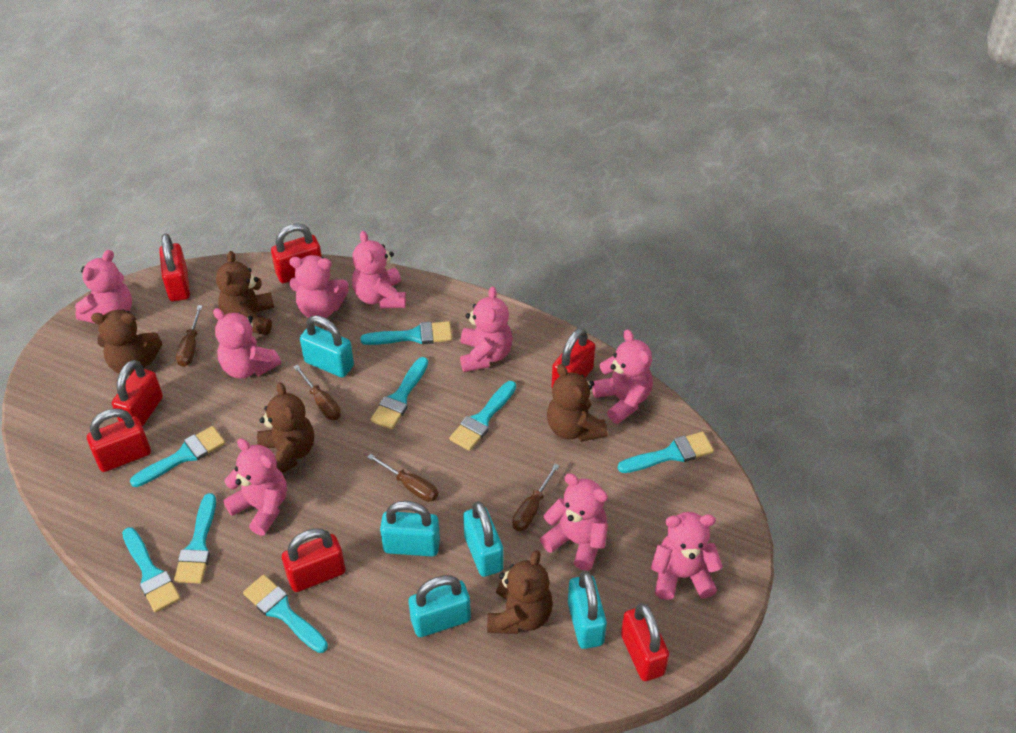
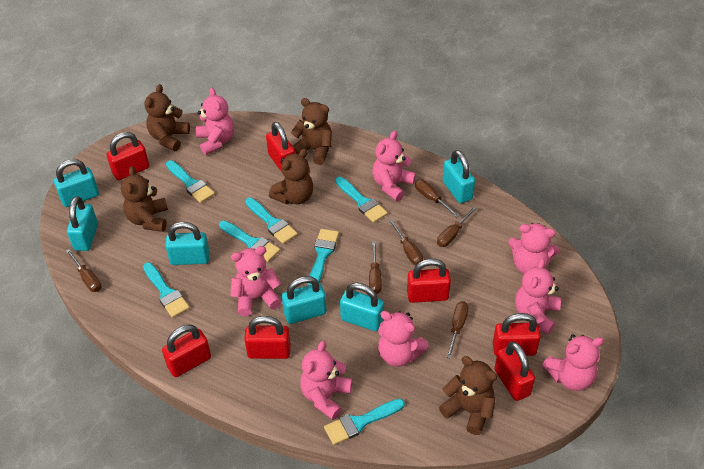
brown screwdriver: 4 -> 6
pink teddy bear: 9 -> 8
turquoise brush: 8 -> 7
turquoise padlock: 5 -> 6

